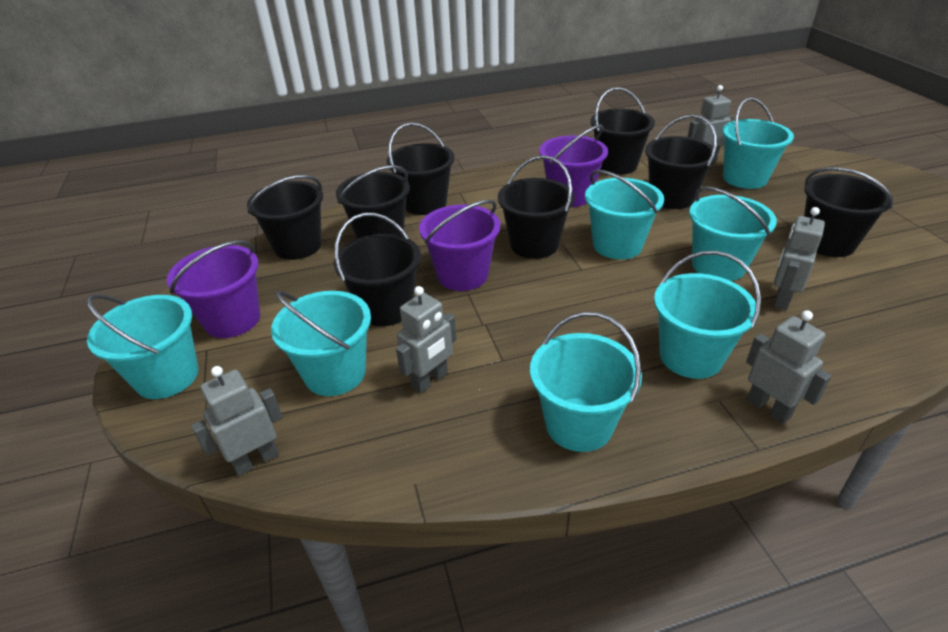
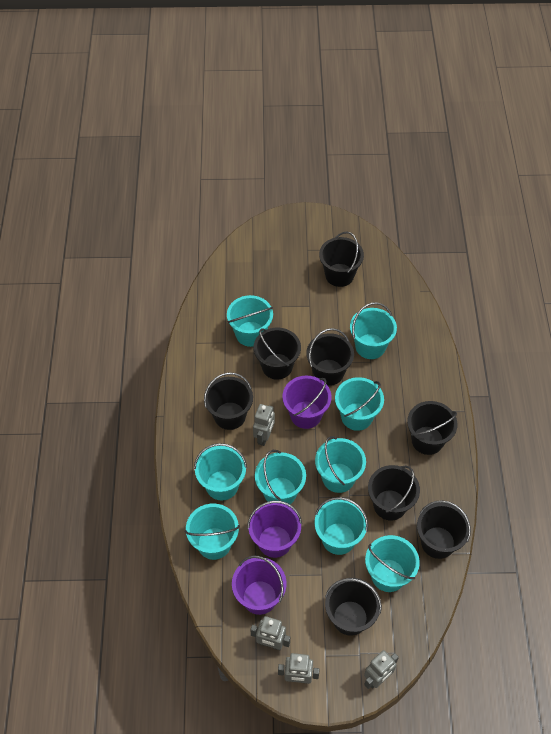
grey robot: 5 -> 4
turquoise bucket: 7 -> 9

